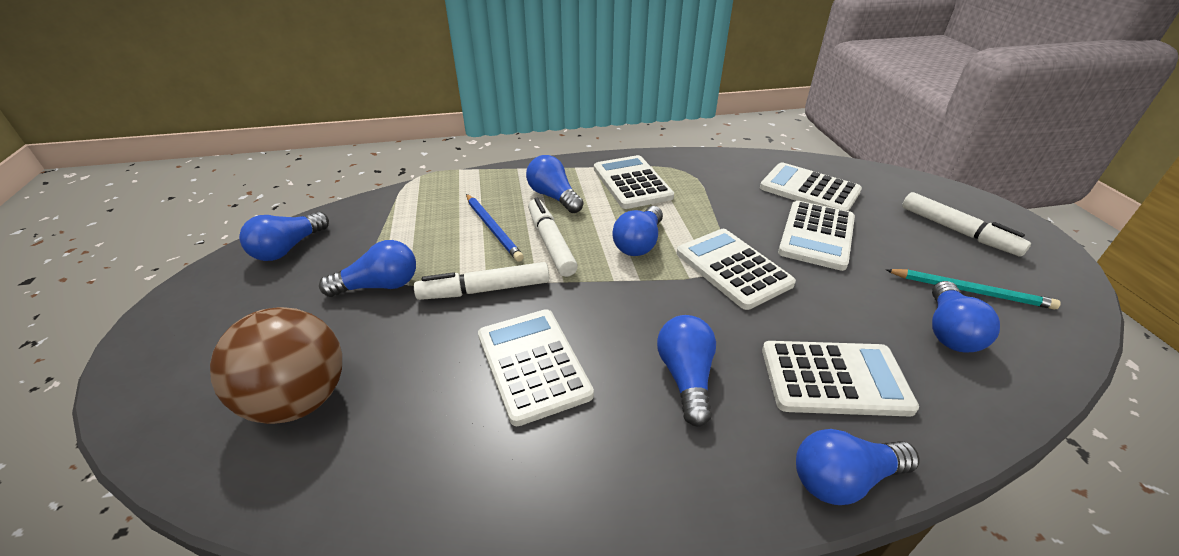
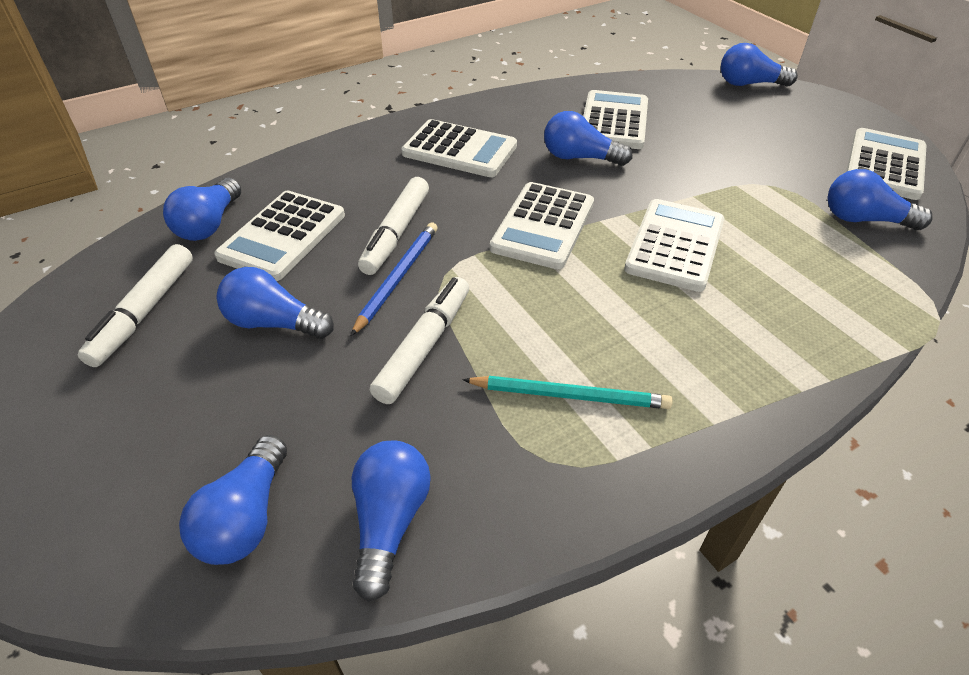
brown ball: 1 -> 0

